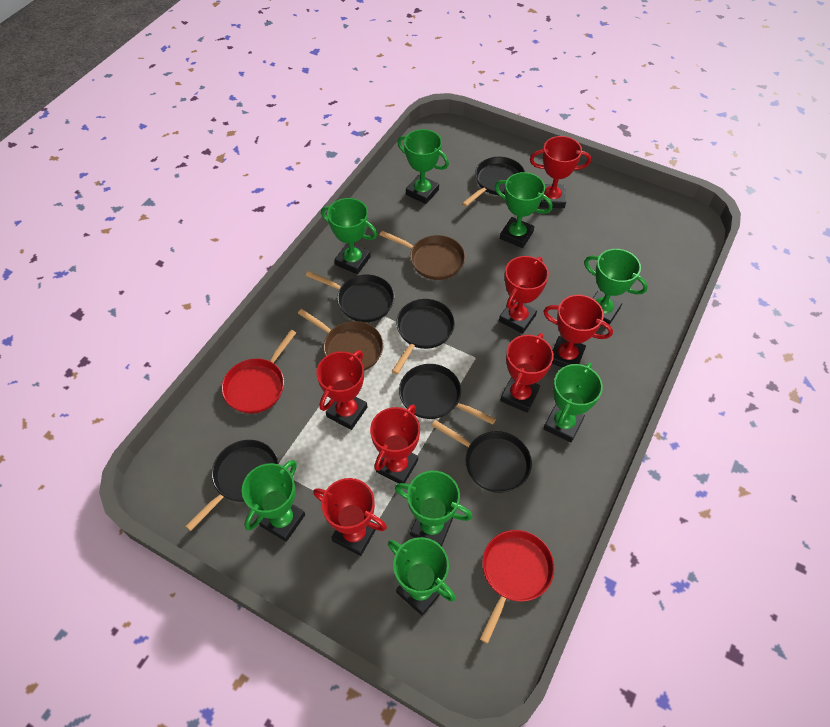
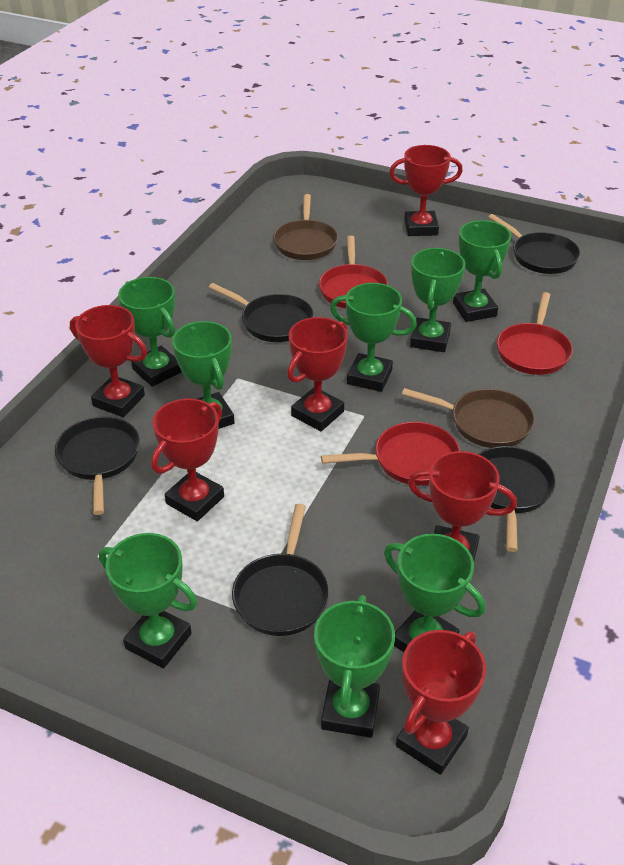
black pan: 6 -> 5
red pan: 2 -> 3
red trophy: 7 -> 6

